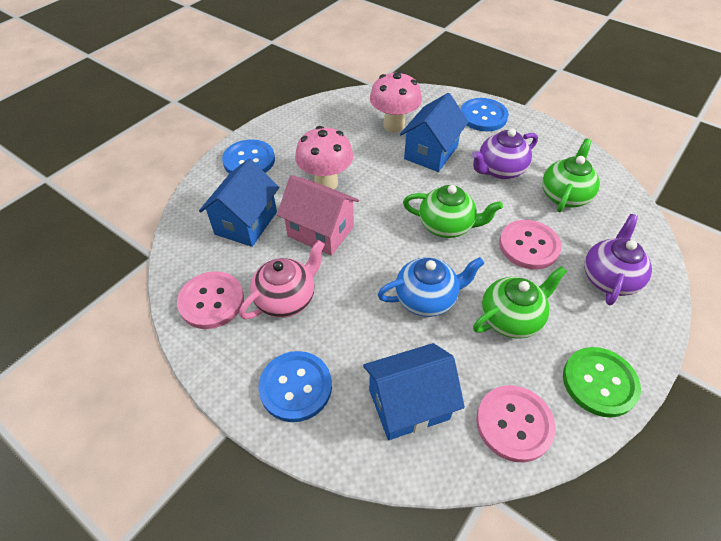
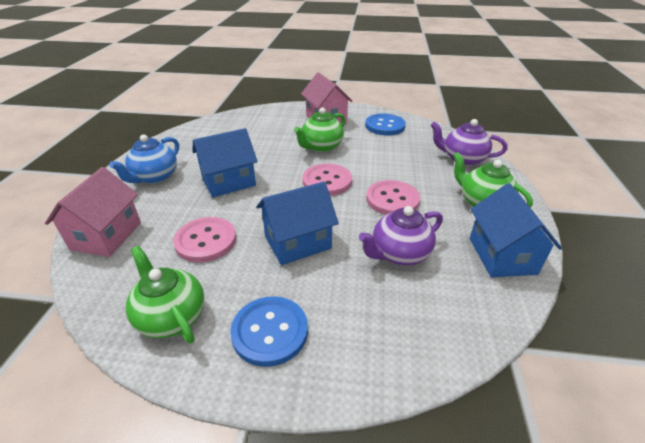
blue button: 3 -> 2
green button: 1 -> 0
pink house: 1 -> 2
pink mushroom: 2 -> 0
pink teapot: 1 -> 0

